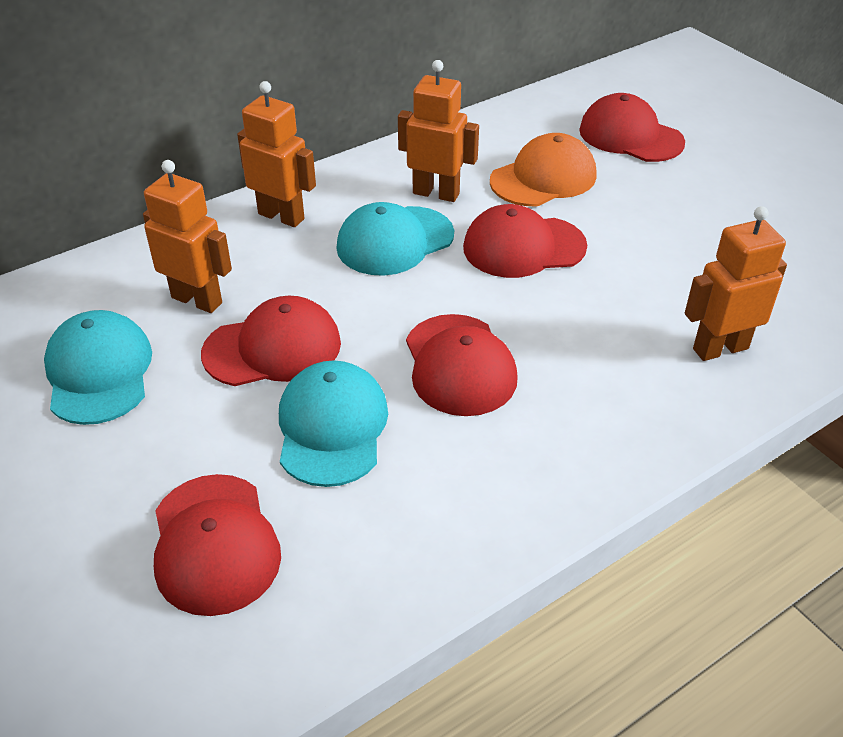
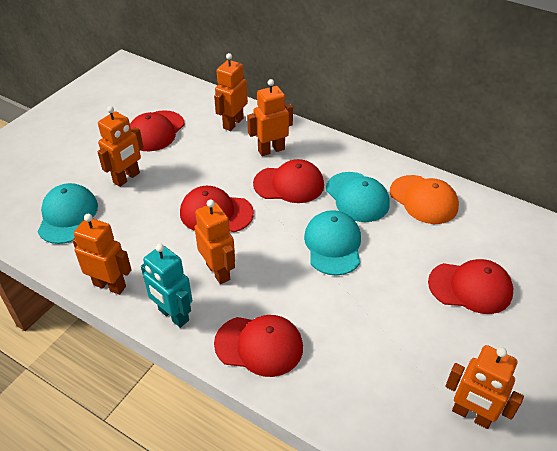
orange robot: 4 -> 6
turquoise robot: 0 -> 1

